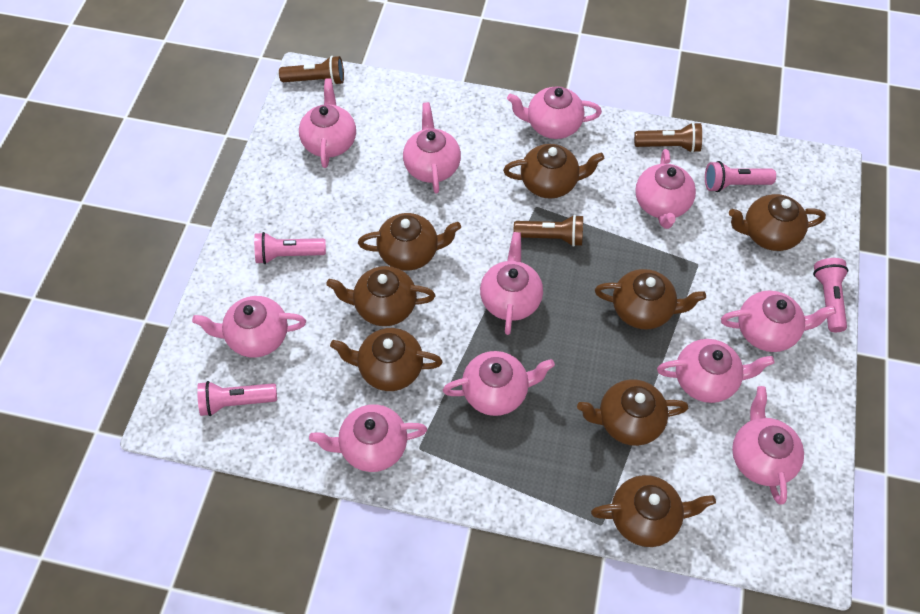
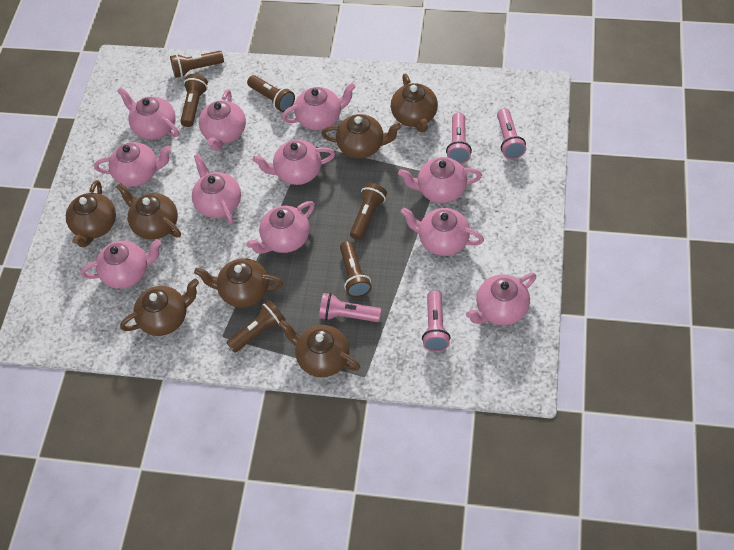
brown flashlight: 3 -> 6
brown teapot: 8 -> 7

